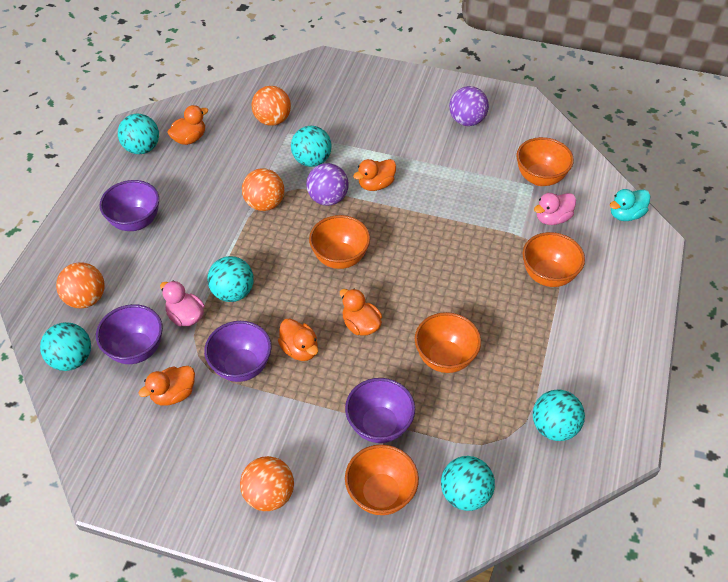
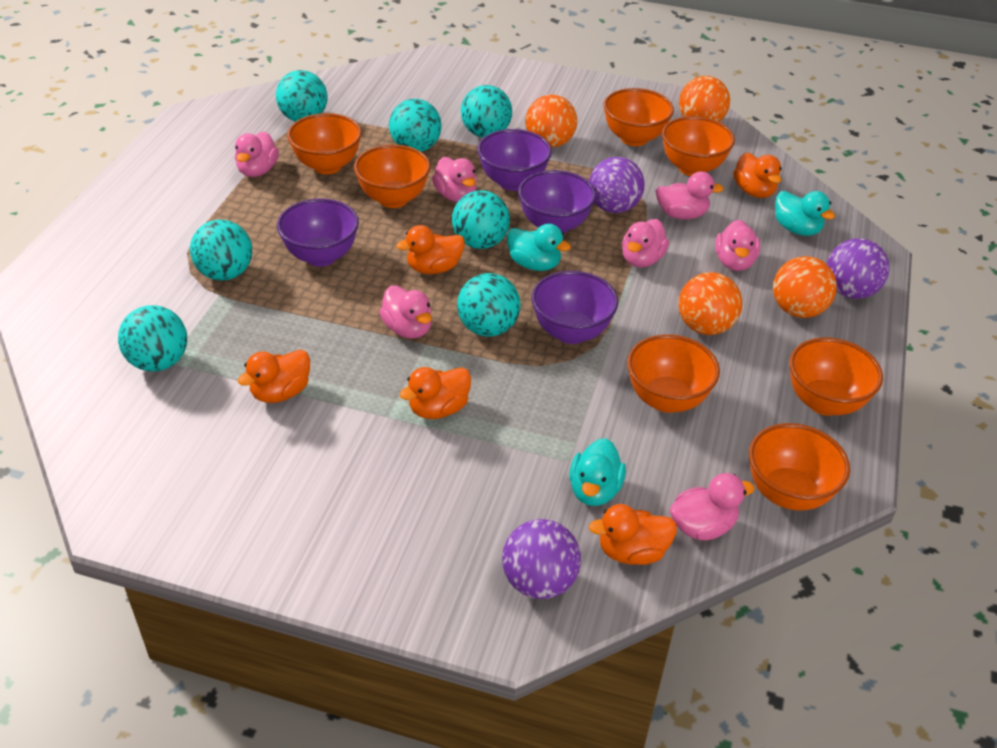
orange bowl: 5 -> 7
pink duck: 2 -> 7
purple ball: 2 -> 3
turquoise ball: 6 -> 7
turquoise duck: 1 -> 3

